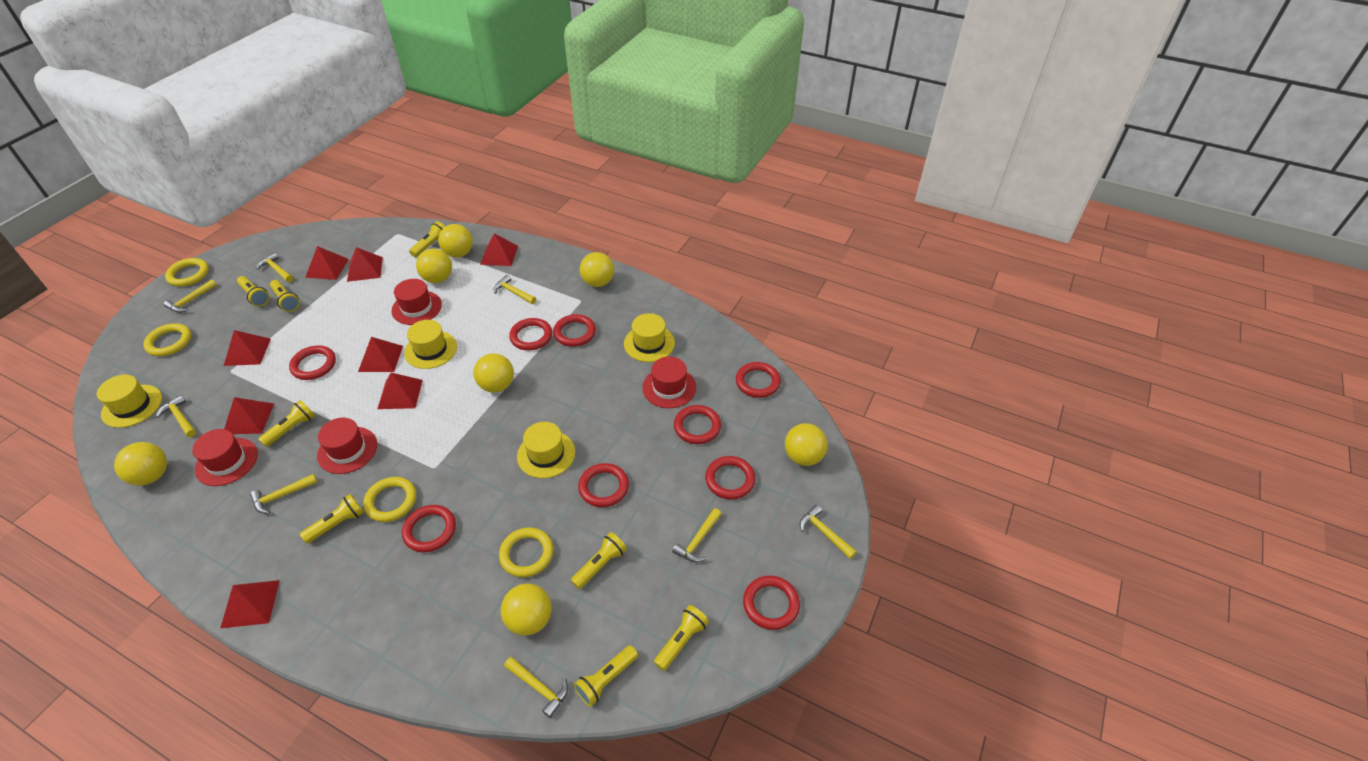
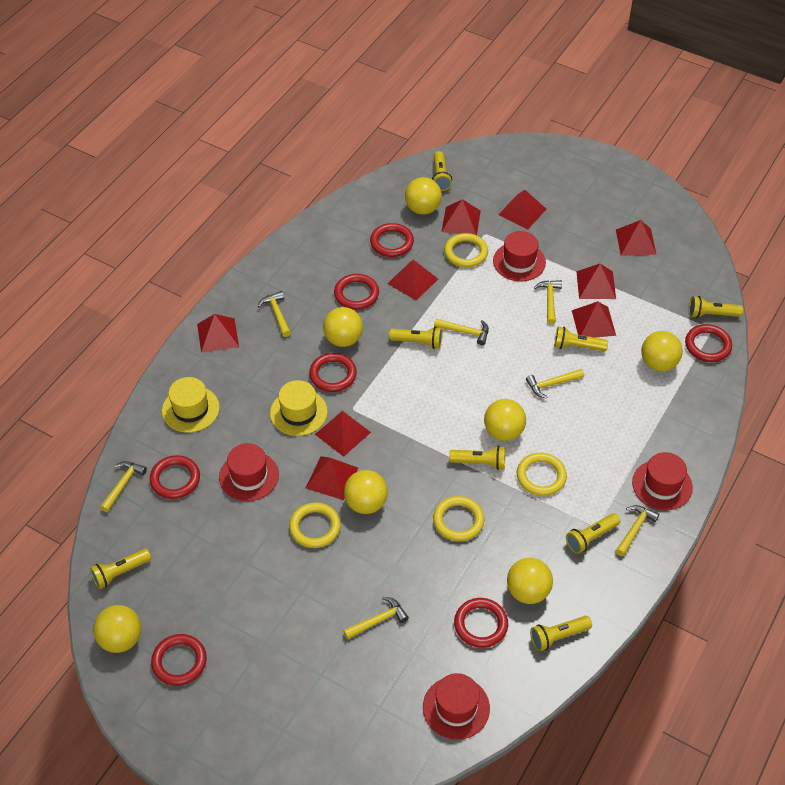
red pyramid: 8 -> 9
red ring: 9 -> 7
yellow hammer: 8 -> 7
yellow hat: 4 -> 2

